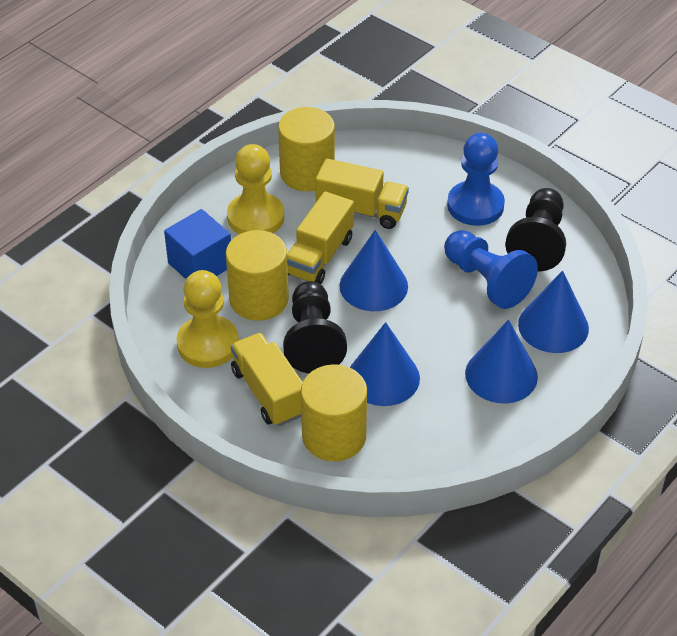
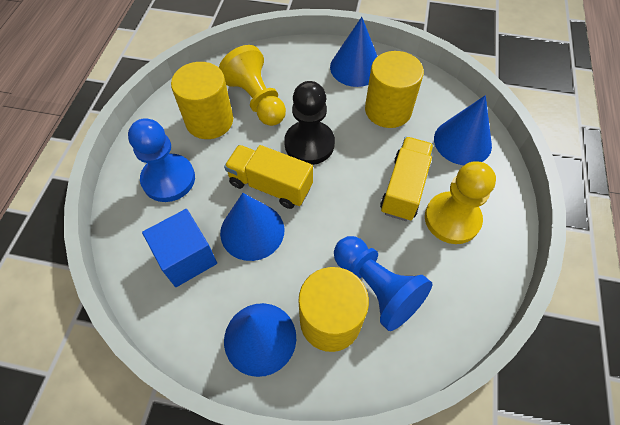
black pawn: 2 -> 1
yellow truck: 3 -> 2

